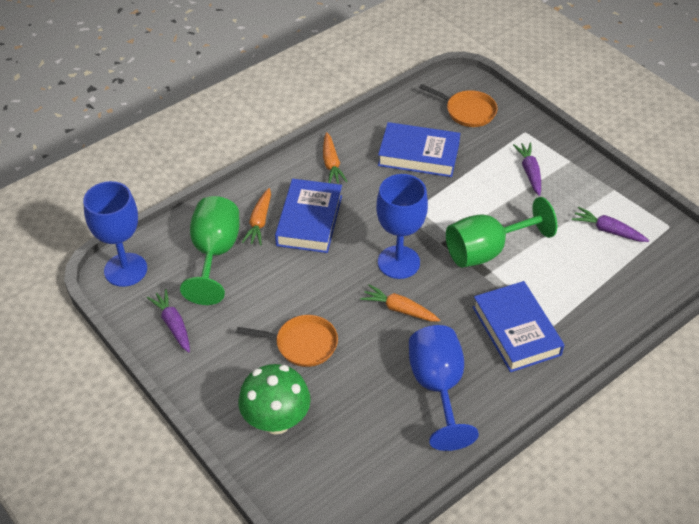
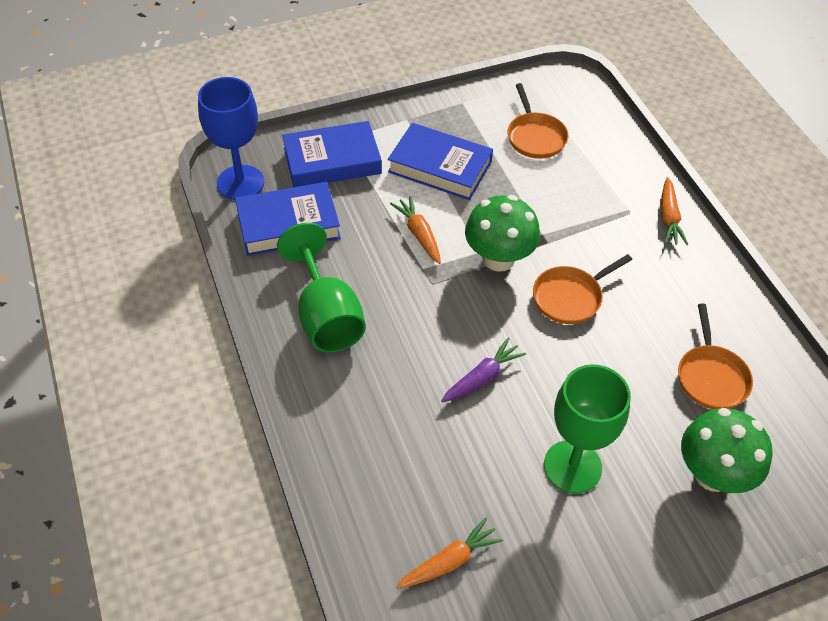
blue goblet: 3 -> 1
green mushroom: 1 -> 2
orange pan: 2 -> 3
purple carrot: 3 -> 1

